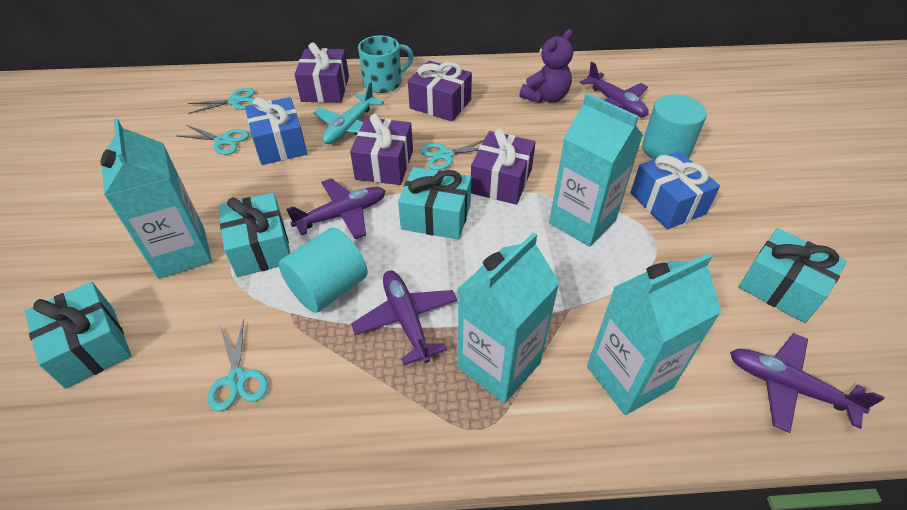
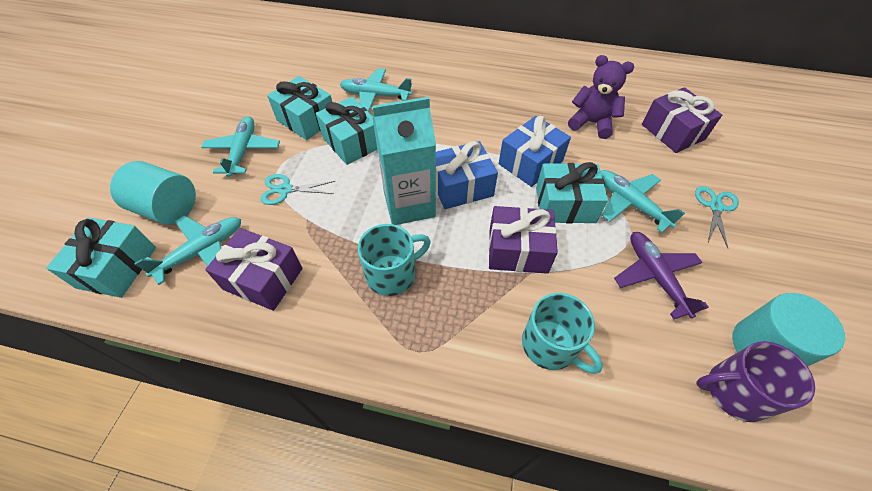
purple gift: 4 -> 3
purple mug: 0 -> 1
purple plane: 4 -> 1
turquoise carton: 4 -> 1
turquoise mug: 1 -> 2
turquoise plane: 1 -> 4
turquoise scissors: 4 -> 2

